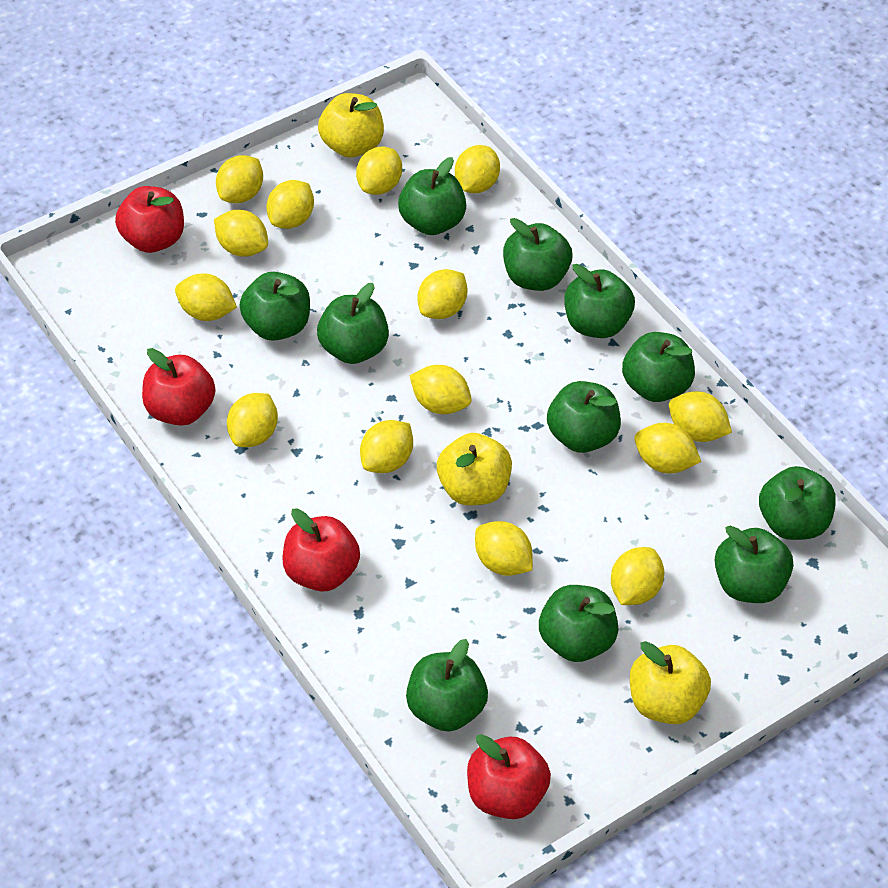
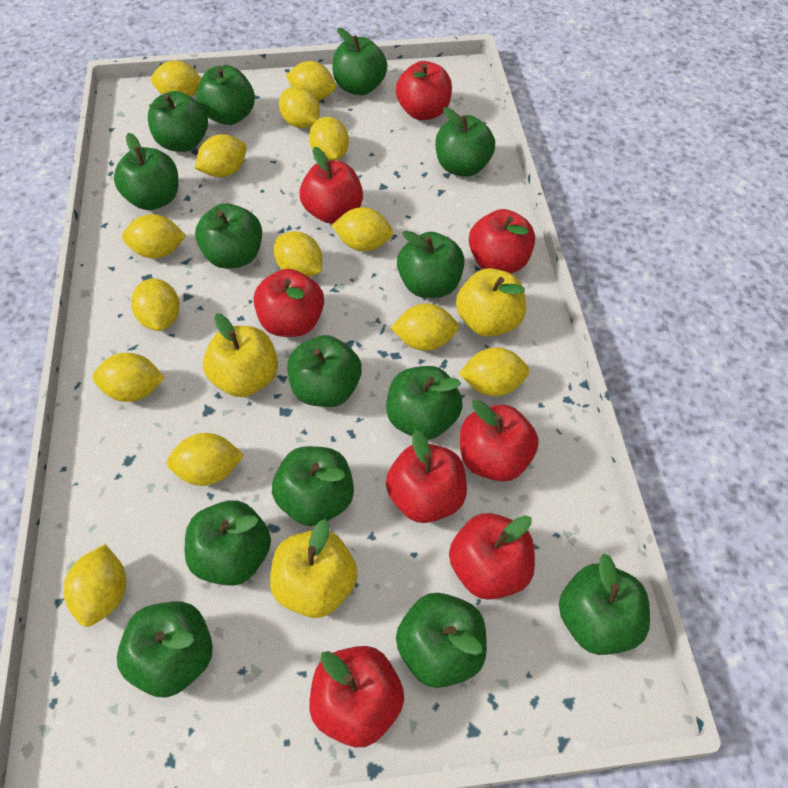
green apple: 11 -> 14
red apple: 4 -> 8

